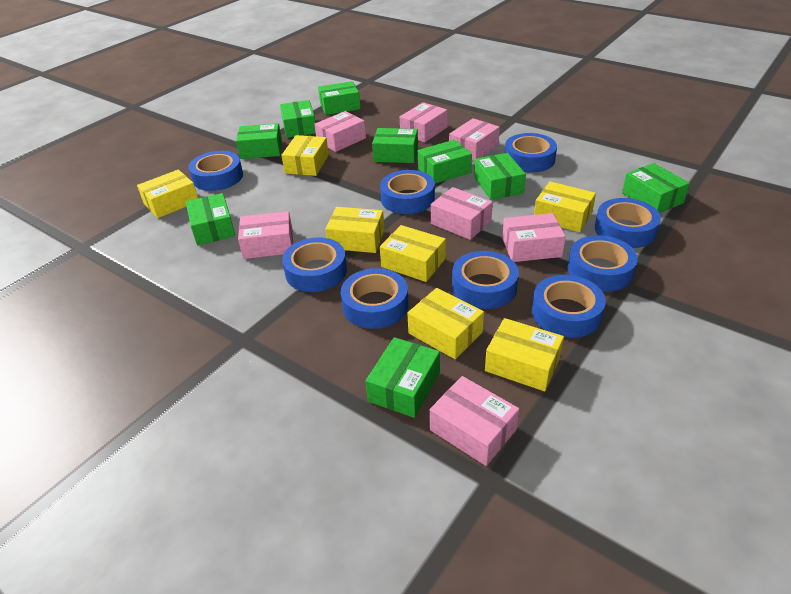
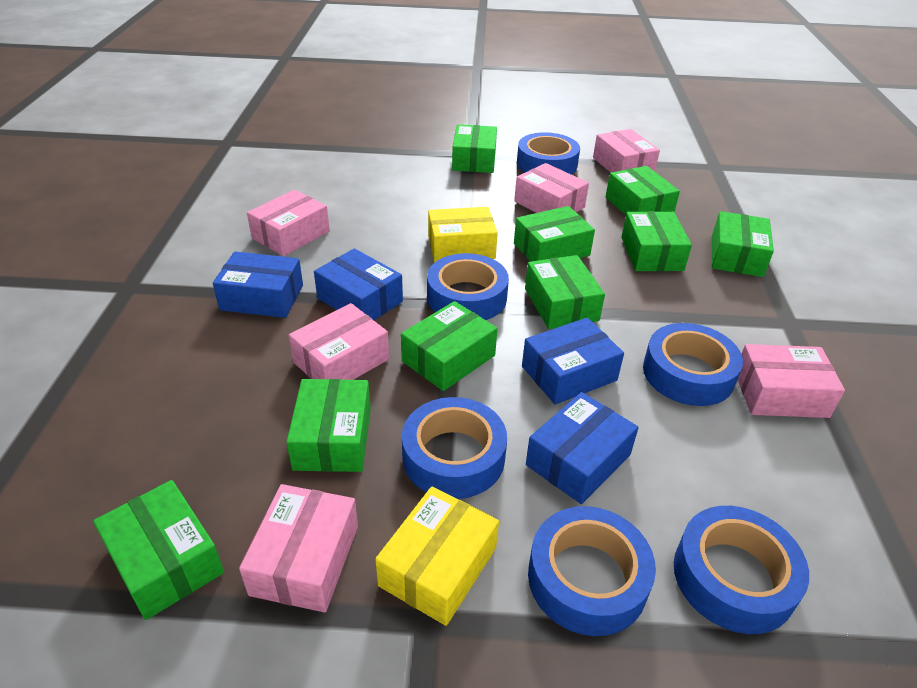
blue box: 0 -> 4
blue tape: 9 -> 6
pink box: 7 -> 6
yellow box: 7 -> 2

